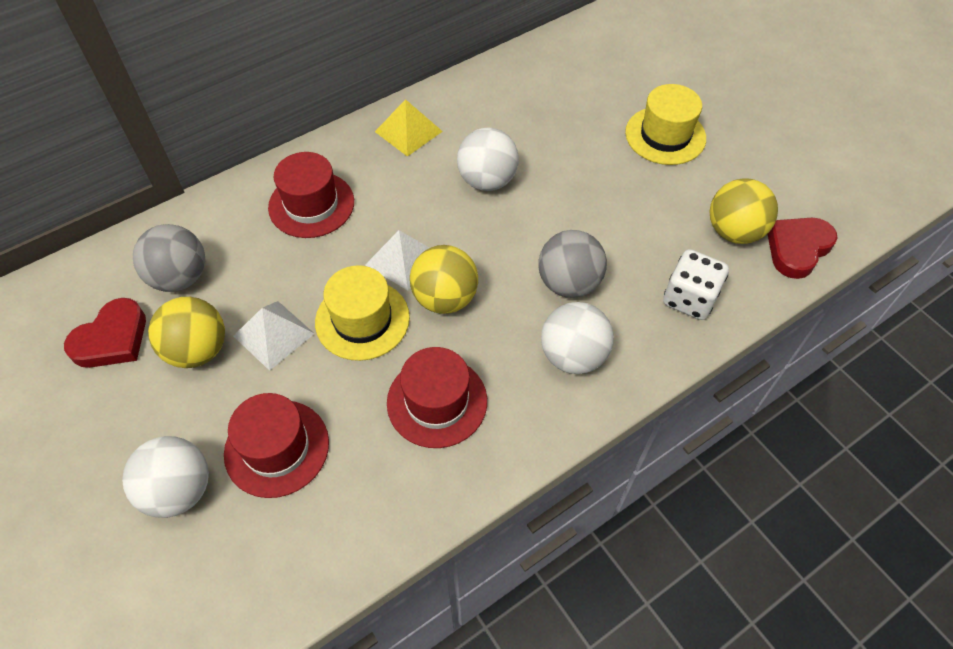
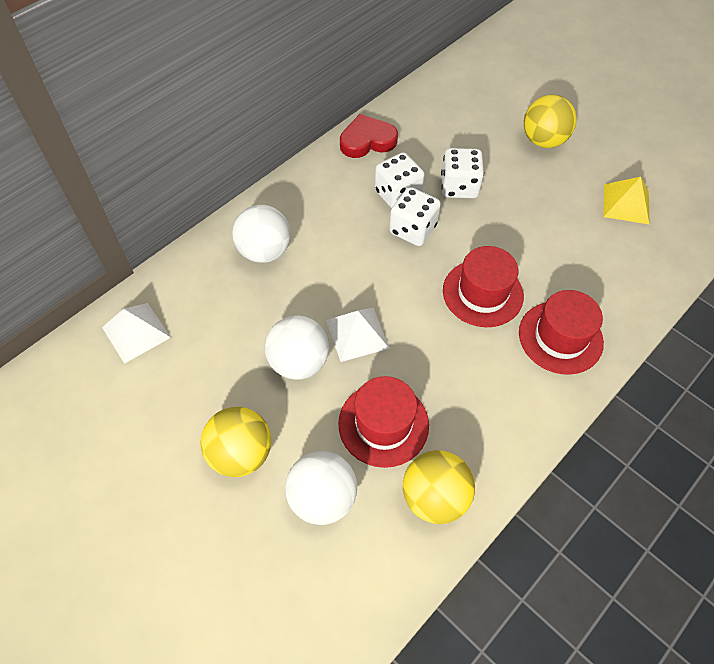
grey ball: 2 -> 0
red heart: 2 -> 1
white dice: 1 -> 3
yellow hat: 2 -> 0

